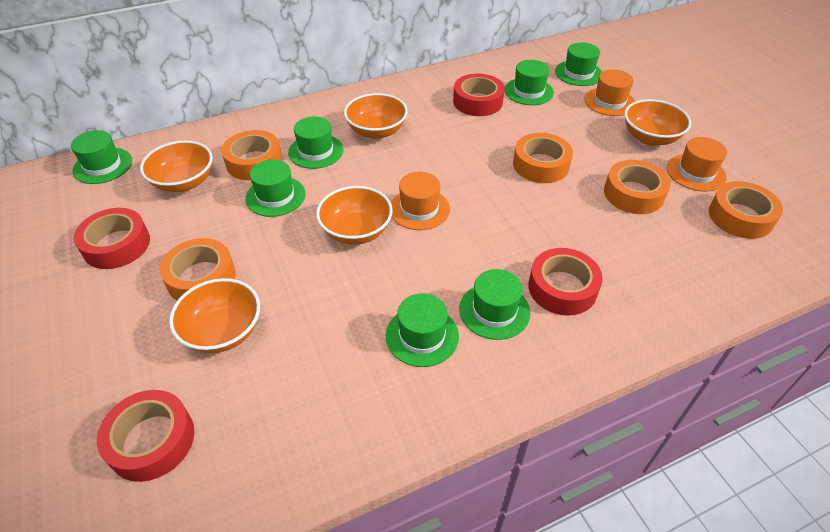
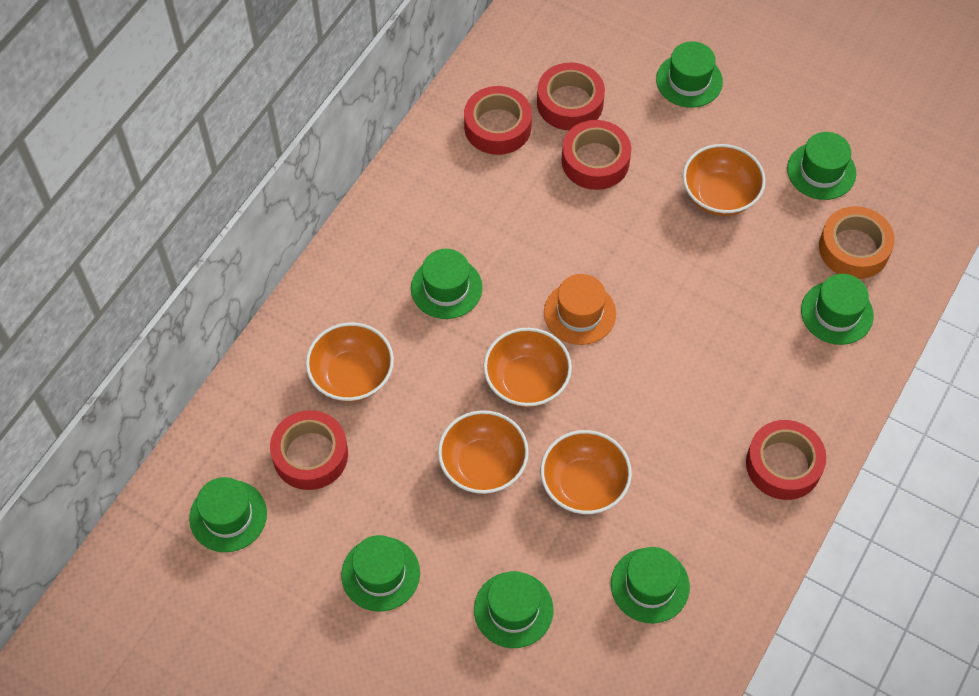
green hat: 7 -> 8
orange hat: 3 -> 1
orange tape: 5 -> 1
red tape: 4 -> 5

